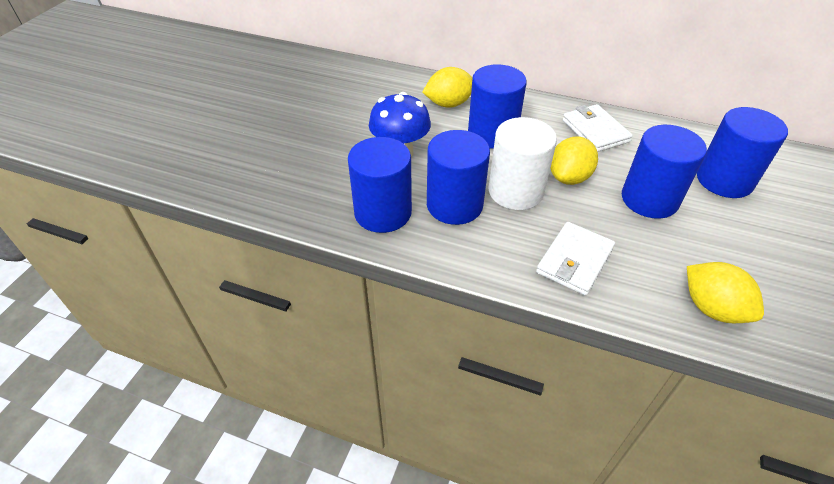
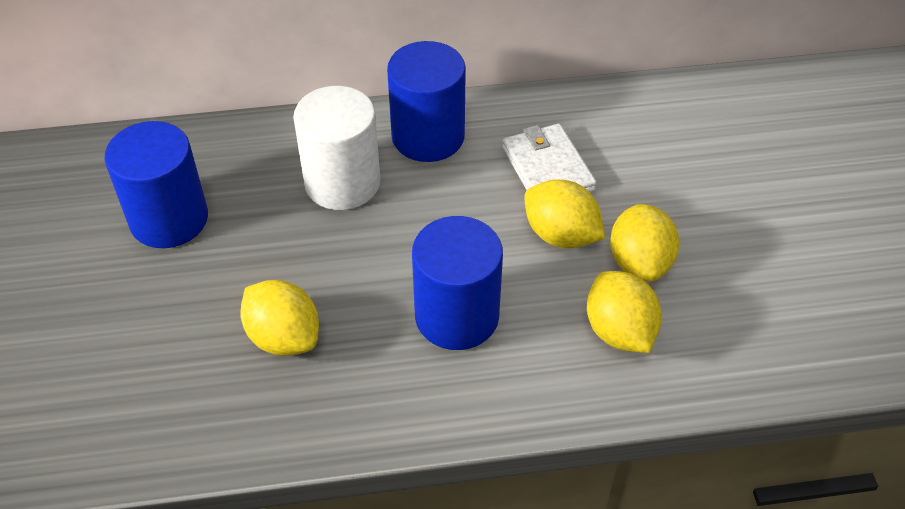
blue cylinder: 5 -> 3
blue mushroom: 1 -> 0
white wallet: 2 -> 1
yellow lemon: 3 -> 4

